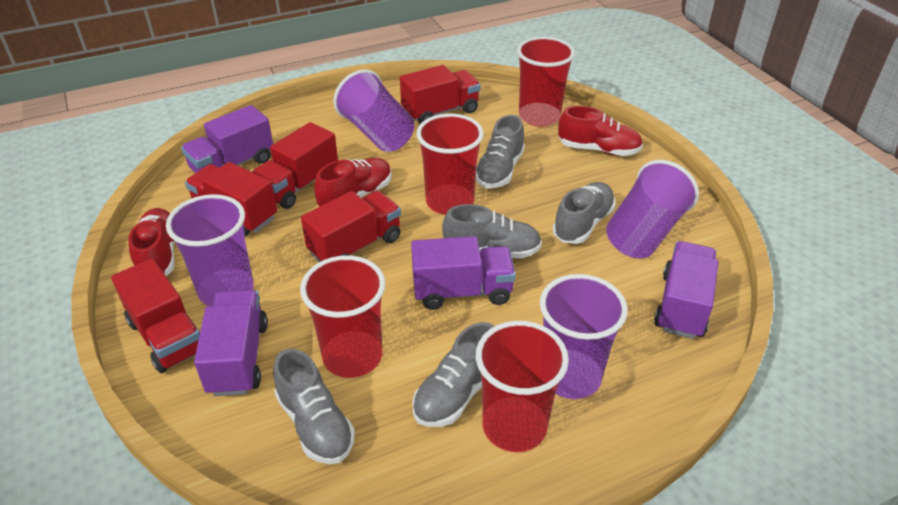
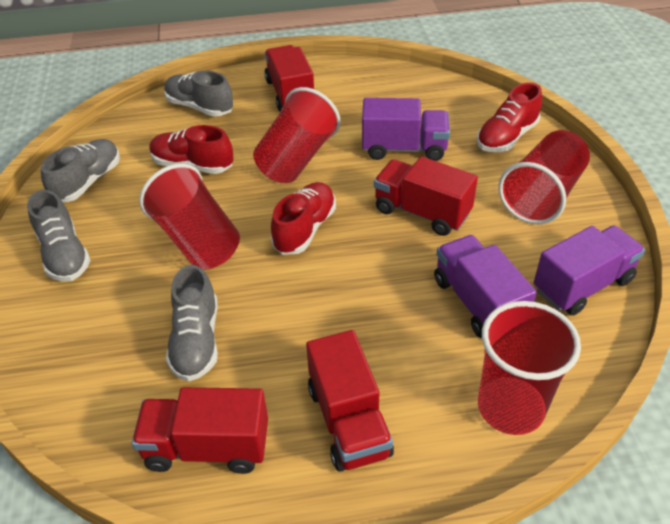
grey shoe: 5 -> 4
purple cup: 4 -> 0
purple truck: 4 -> 3
red truck: 5 -> 4

